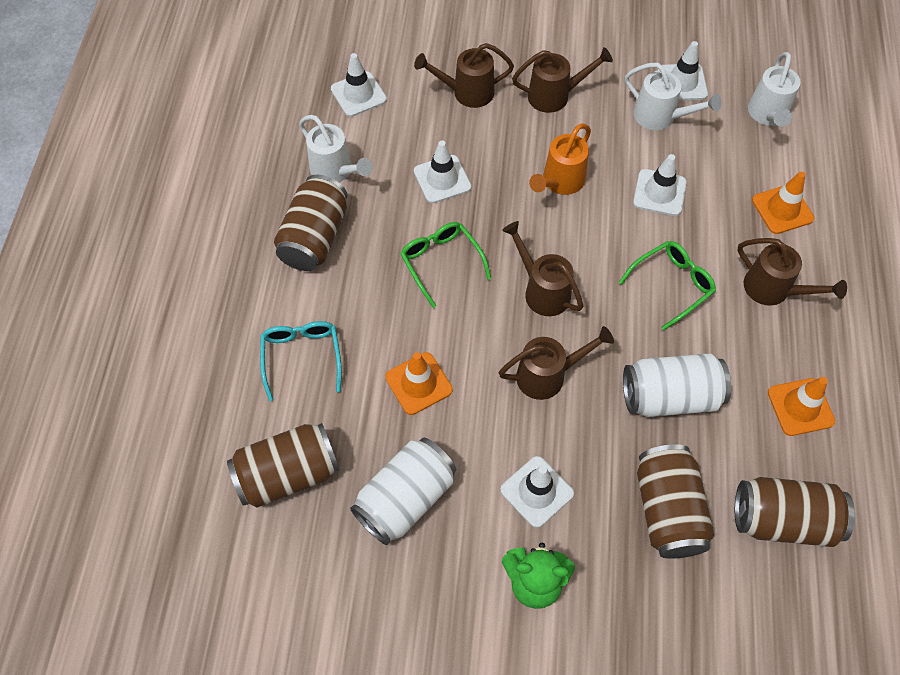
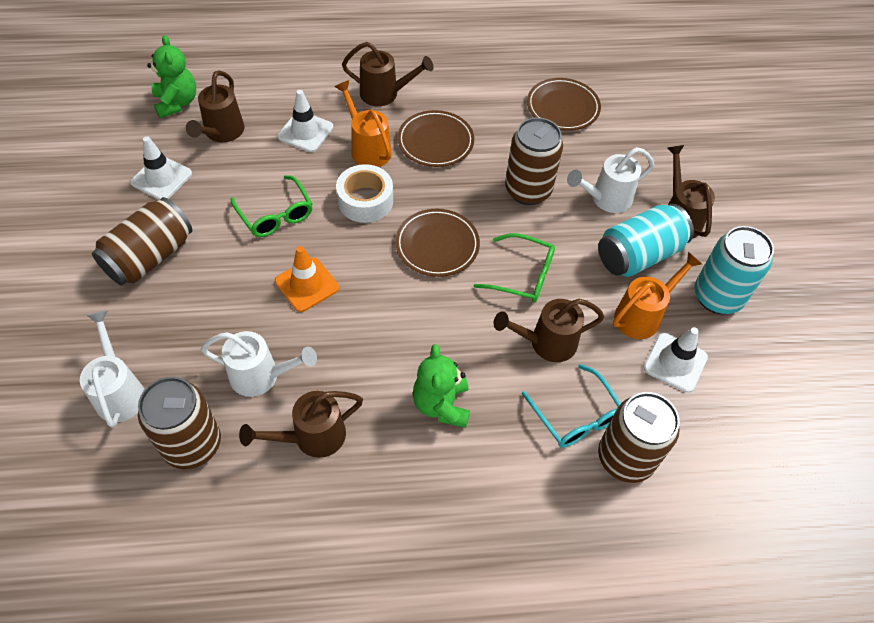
brown plate: 0 -> 3
green teddy bear: 1 -> 2
orange traffic cone: 3 -> 1
orange watering can: 1 -> 2
turquoise can: 0 -> 2
white can: 2 -> 0
white tape: 0 -> 1
white traffic cone: 5 -> 3

